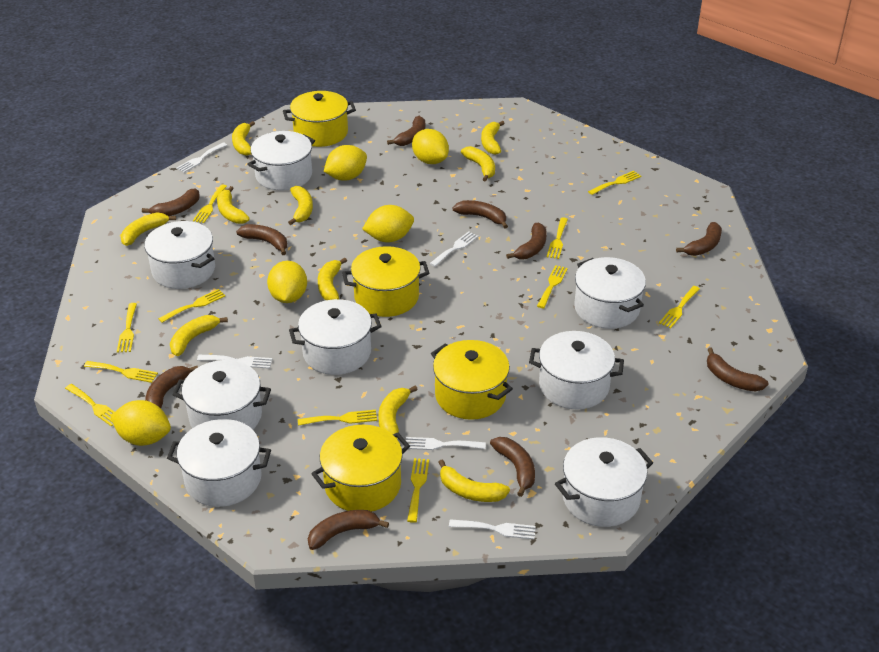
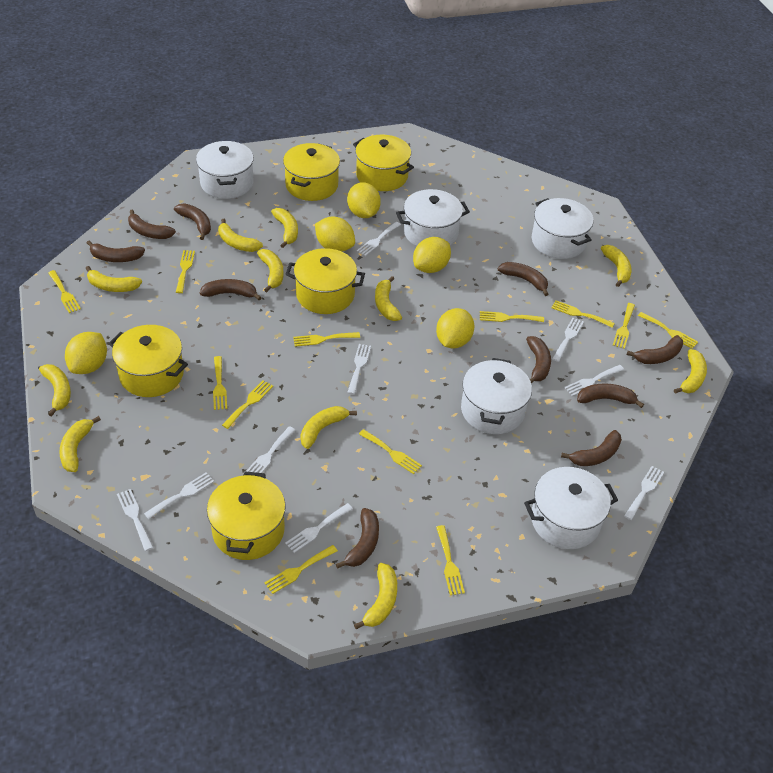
white fork: 5 -> 9
white pot: 8 -> 5
yellow banana: 10 -> 11
yellow fork: 11 -> 12
yellow pot: 4 -> 5

